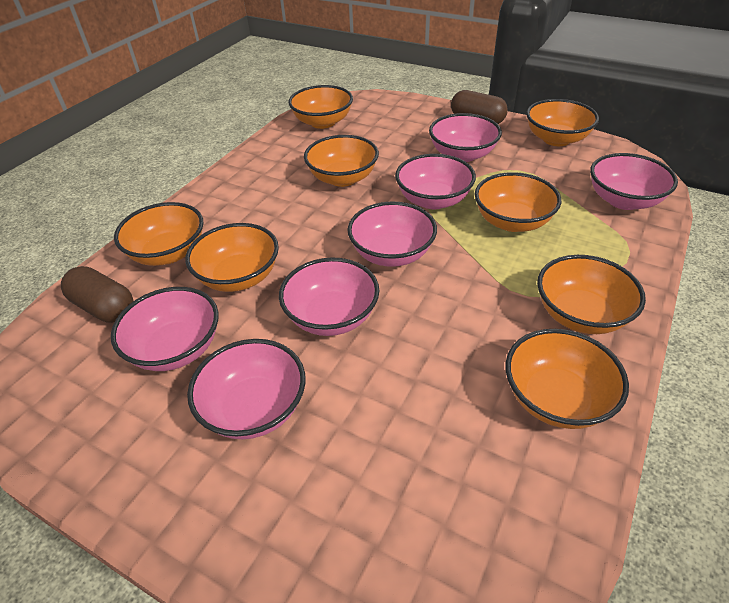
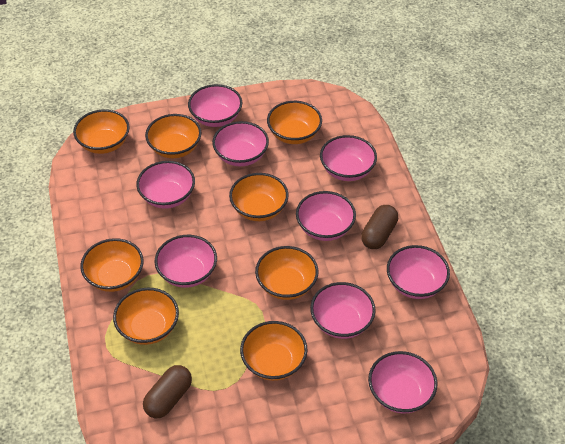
pink bowl: 7 -> 9

